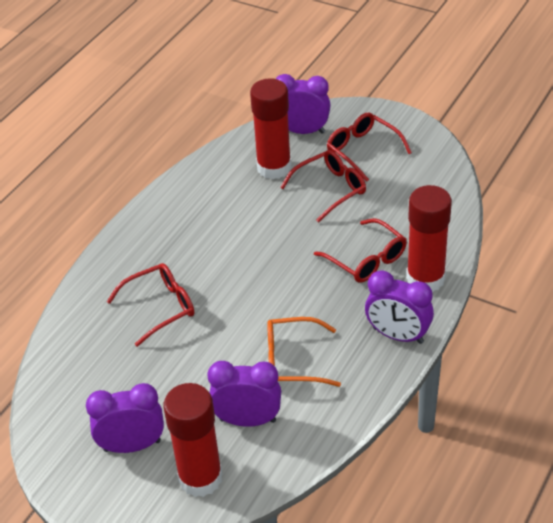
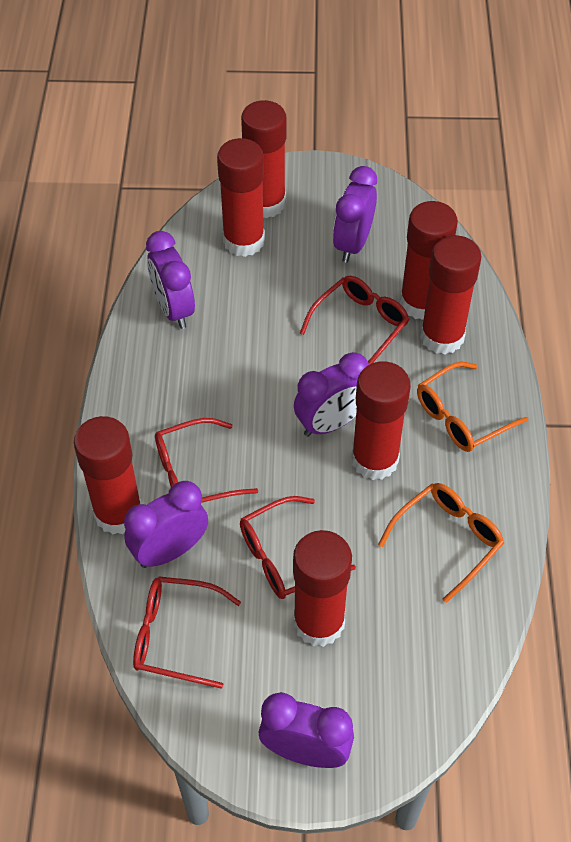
orange glasses: 1 -> 2
purple clock: 4 -> 5
red glue stick: 3 -> 7

